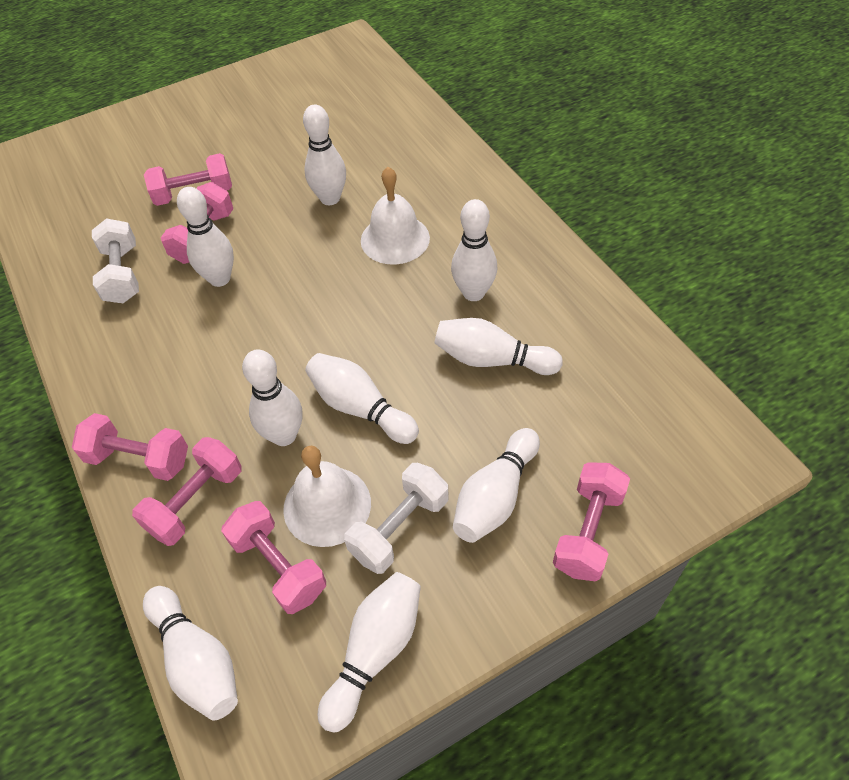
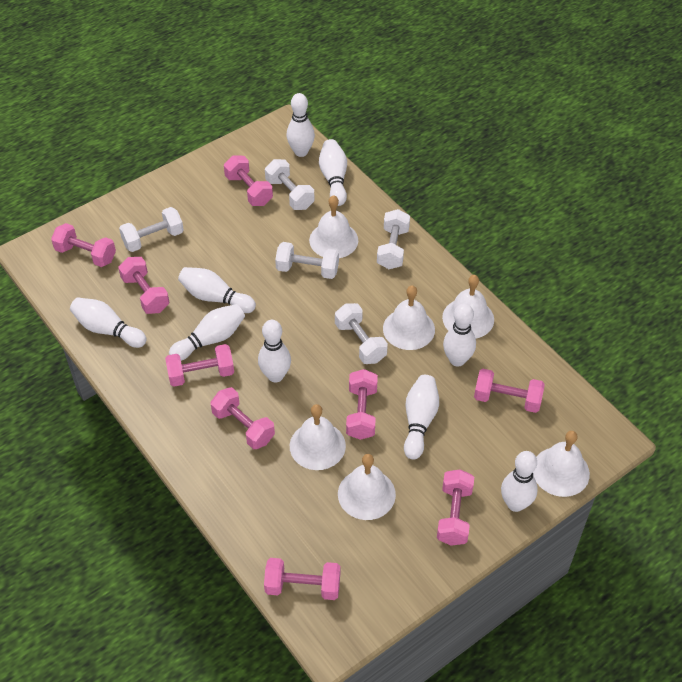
pink dumbbell: 6 -> 9
white bell: 2 -> 6
white dumbbell: 2 -> 5

